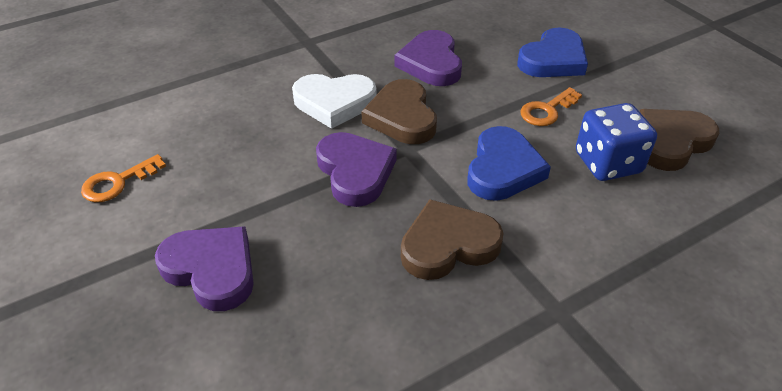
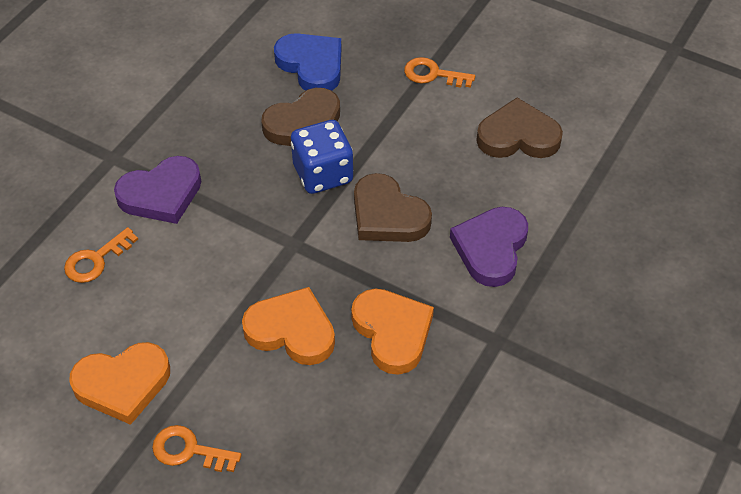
blue heart: 2 -> 1
orange heart: 0 -> 3
orange key: 2 -> 3
purple heart: 3 -> 2
white heart: 1 -> 0

